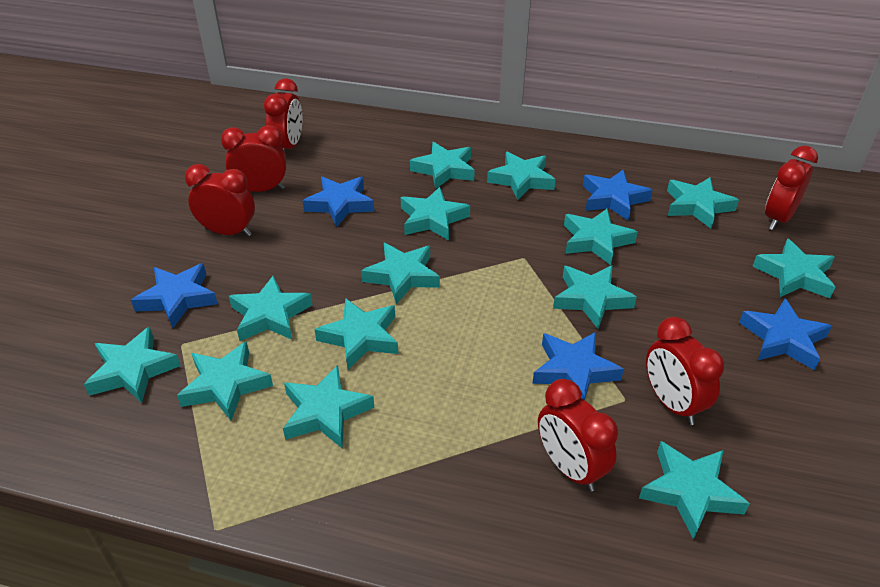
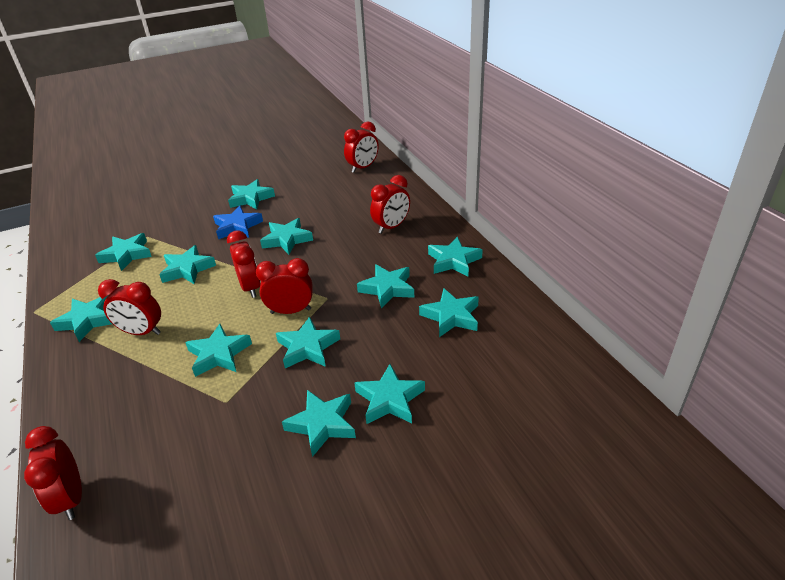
blue star: 5 -> 1
turquoise star: 14 -> 12

